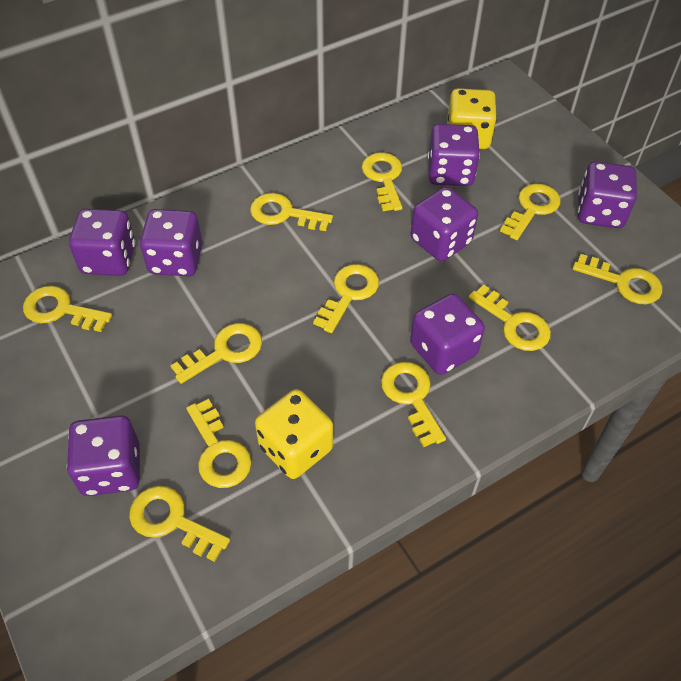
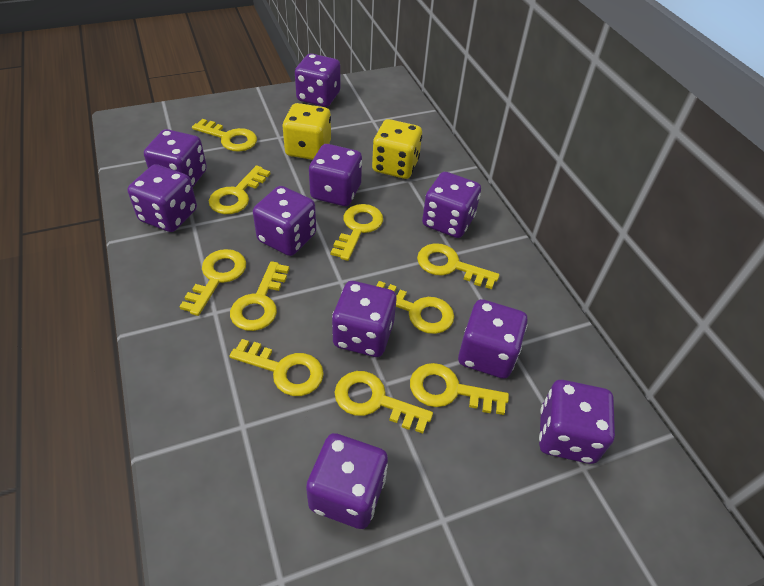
purple dice: 7 -> 10
yellow key: 11 -> 10

